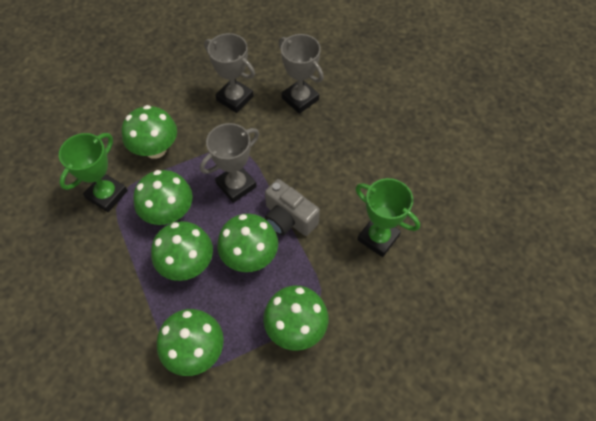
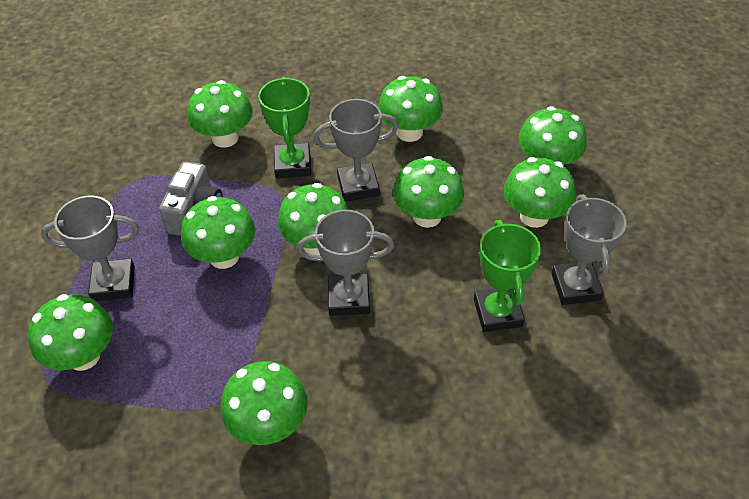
green mushroom: 6 -> 9
grey trophy: 3 -> 4

